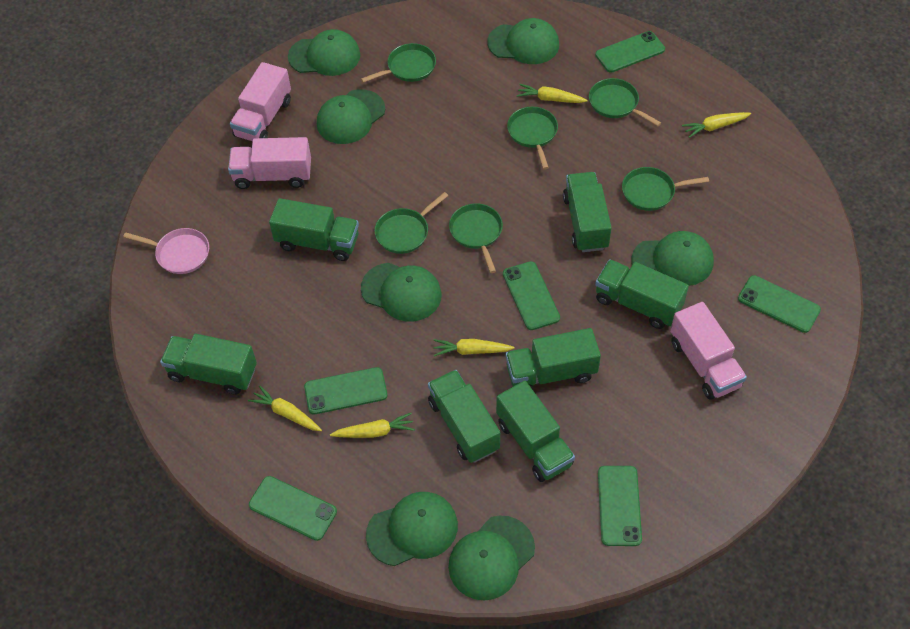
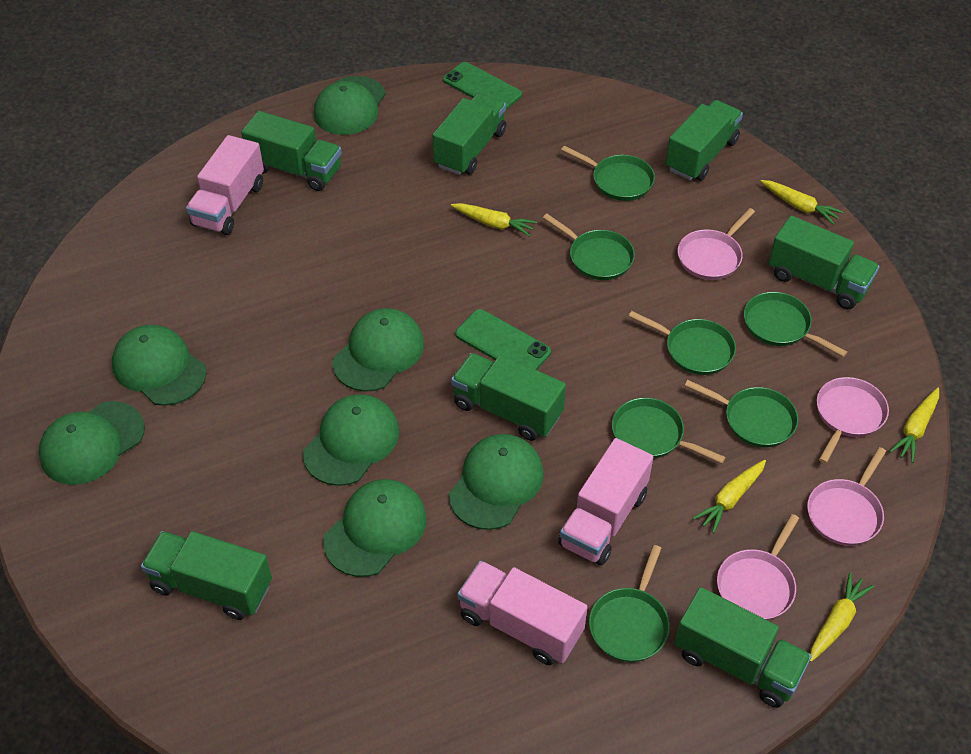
green pan: 6 -> 7
green phone: 6 -> 2
pink pan: 1 -> 4

